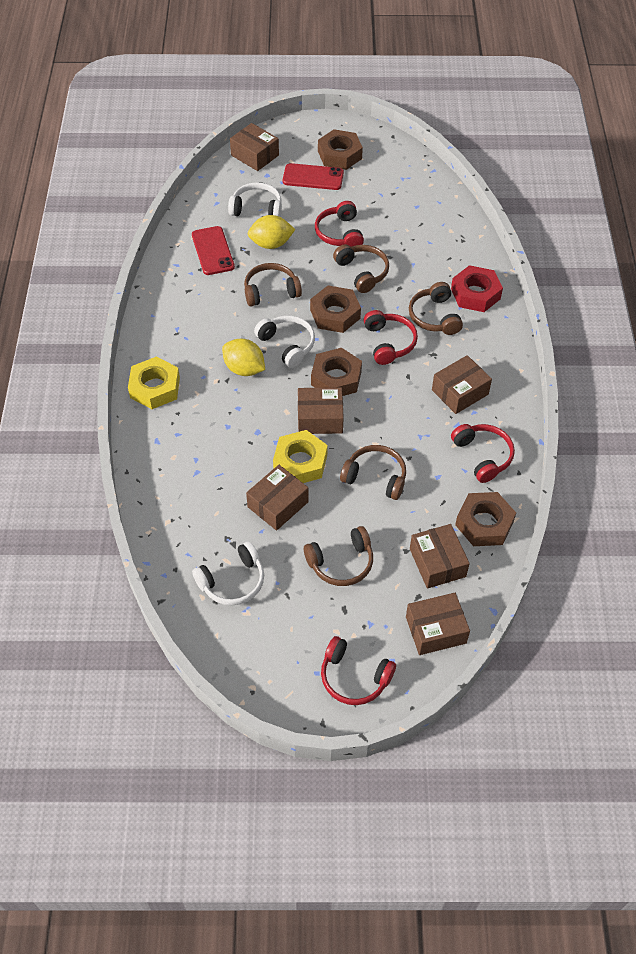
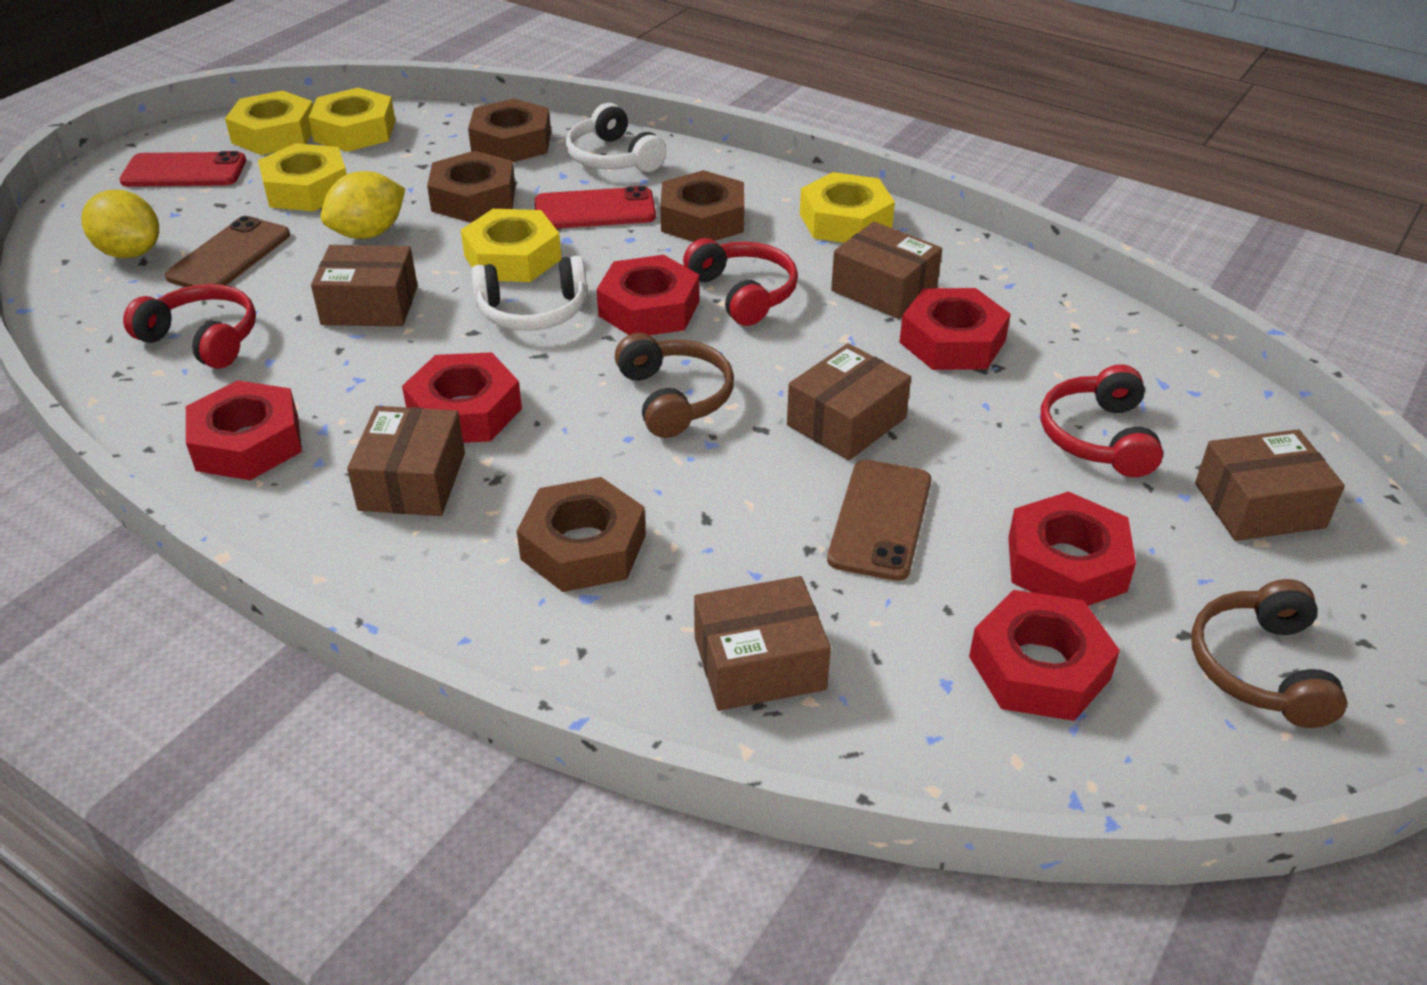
brown headphones: 5 -> 2
brown phone: 0 -> 2
red headphones: 4 -> 3
red nut: 1 -> 6
white headphones: 3 -> 2
yellow nut: 2 -> 5

